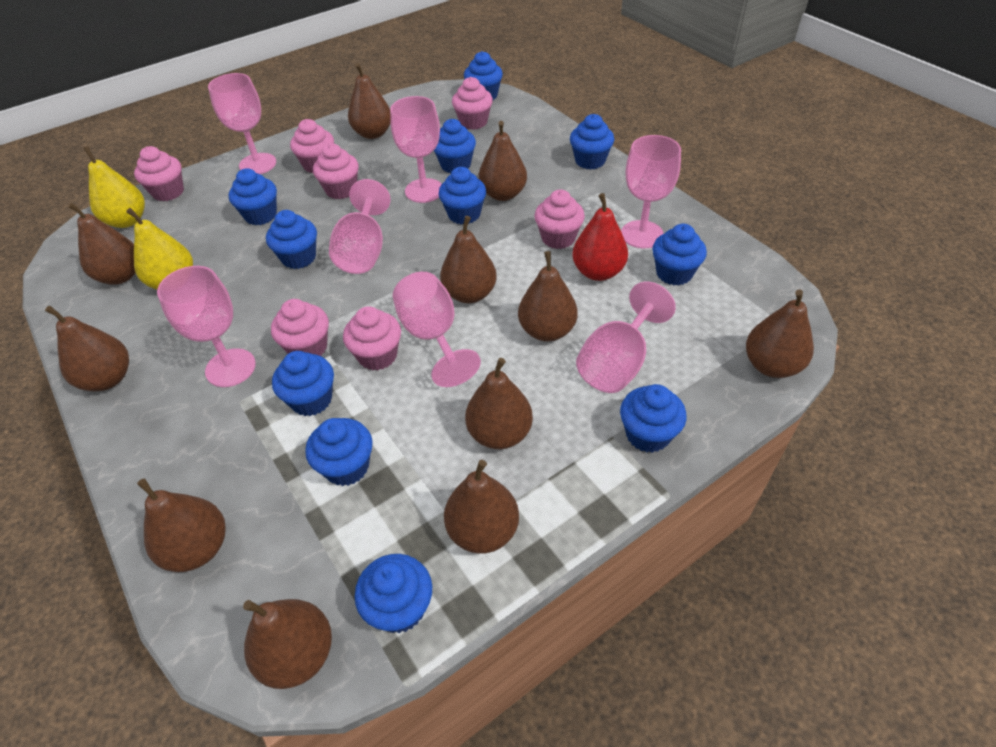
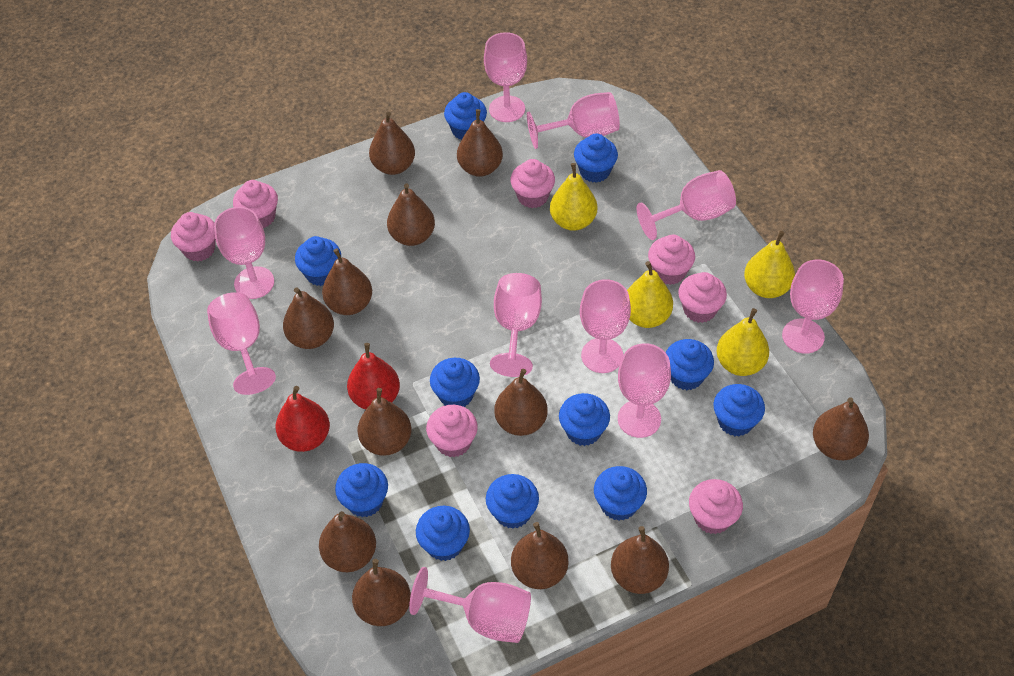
brown pear: 11 -> 12
pink goblet: 7 -> 10
red pear: 1 -> 2
yellow pear: 2 -> 4

